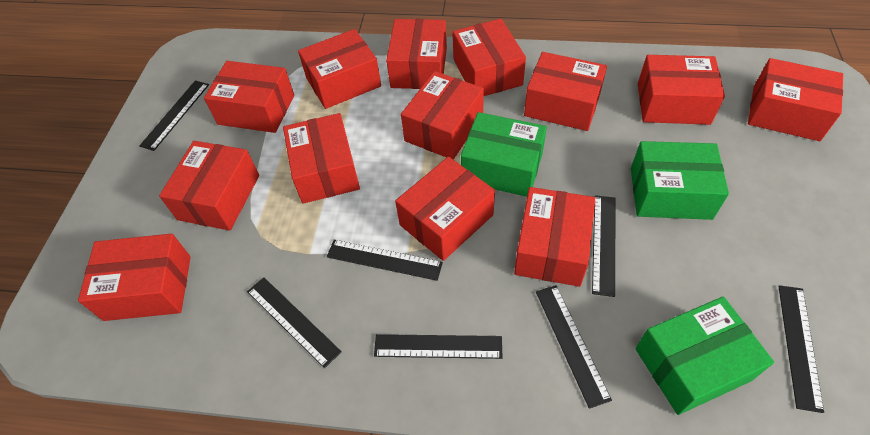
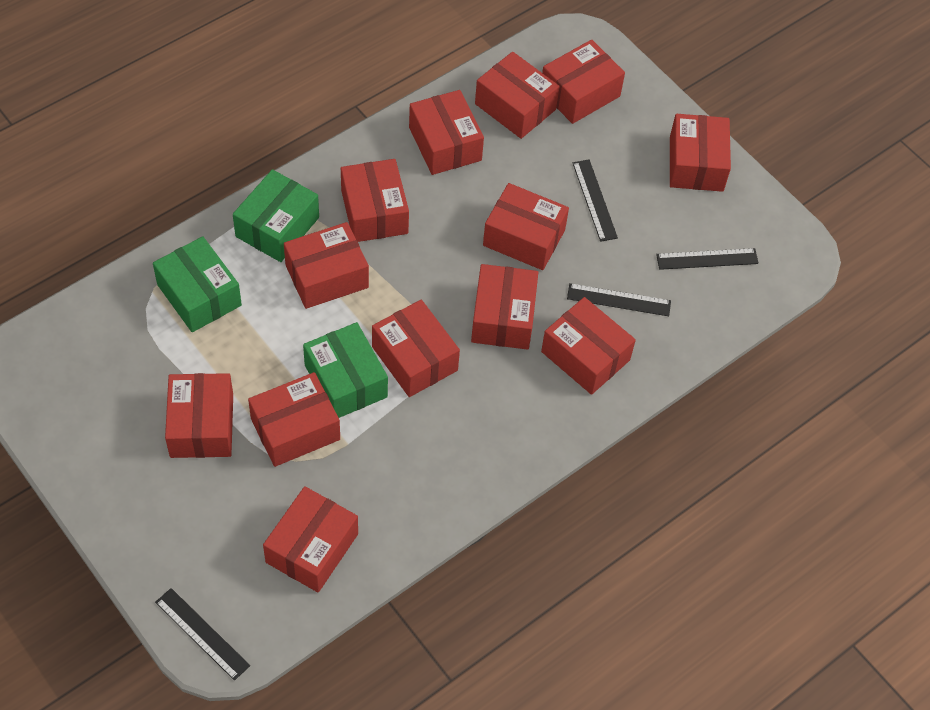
black ruler: 7 -> 4

